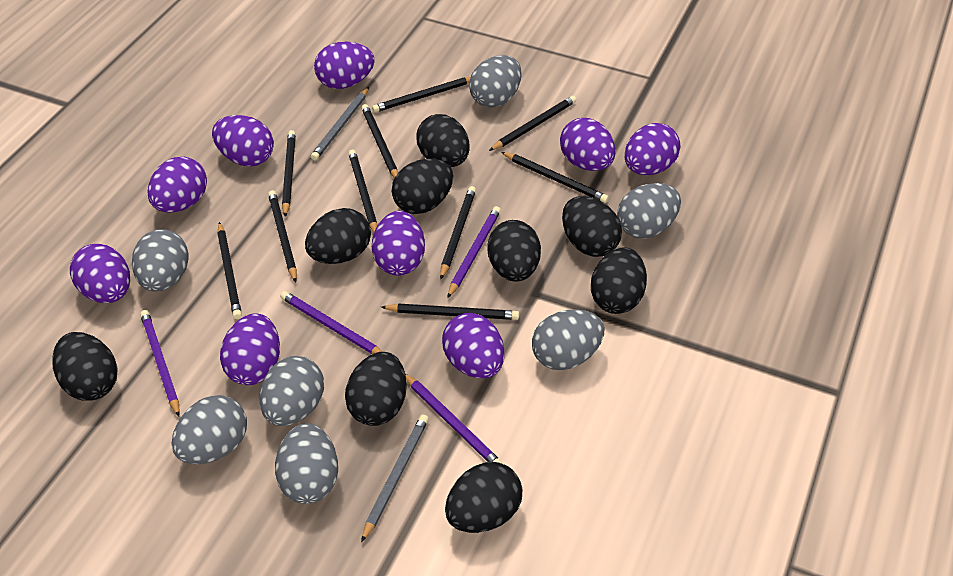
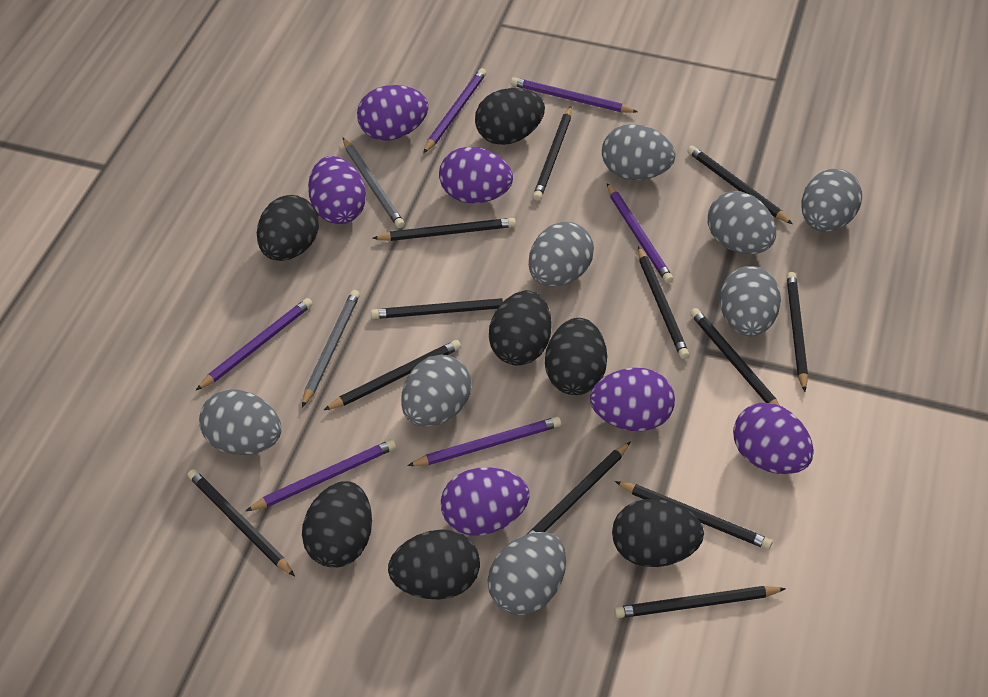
black egg: 9 -> 7
black pencil: 10 -> 12
grey egg: 7 -> 8
purple egg: 9 -> 6
purple pencil: 4 -> 6

